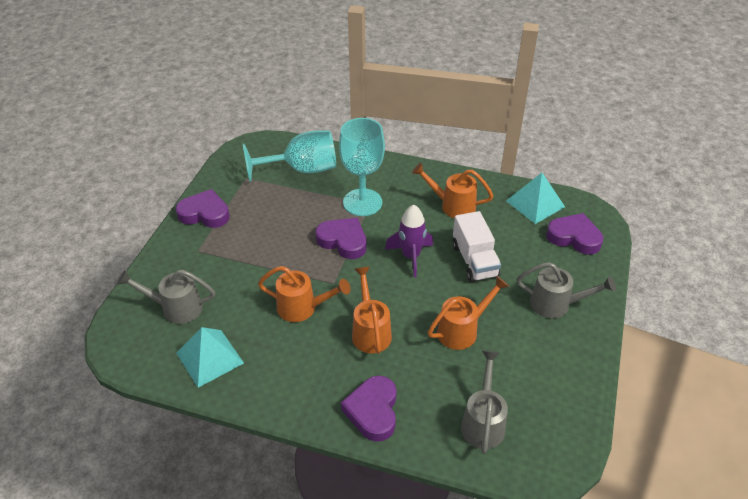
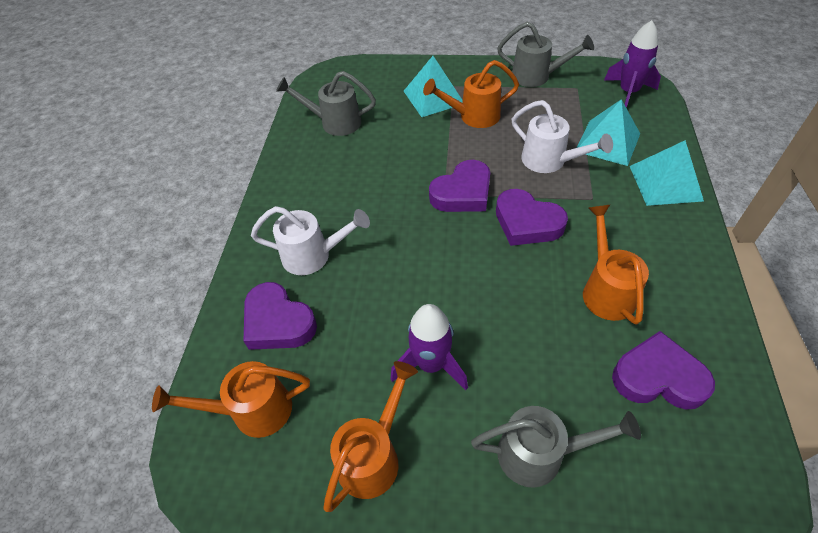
purple rocket: 1 -> 2
turquoise goblet: 2 -> 0
turquoise pyramid: 2 -> 3
white truck: 1 -> 0
white watering can: 0 -> 2

